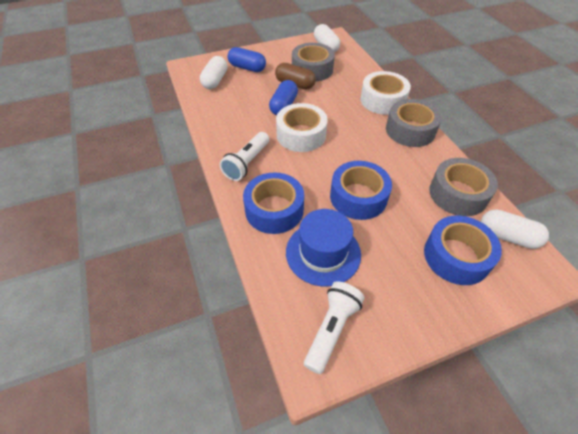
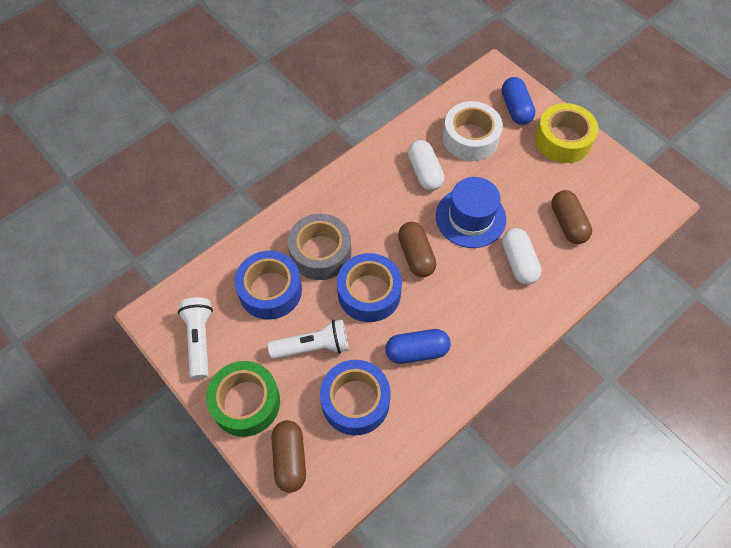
brown capsule: 1 -> 3
green tape: 0 -> 1
grey tape: 3 -> 1
white capsule: 3 -> 2
white tape: 2 -> 1
yellow tape: 0 -> 1

